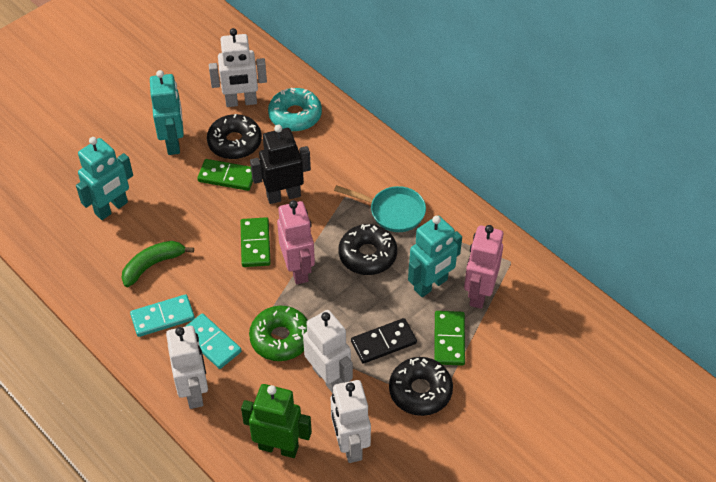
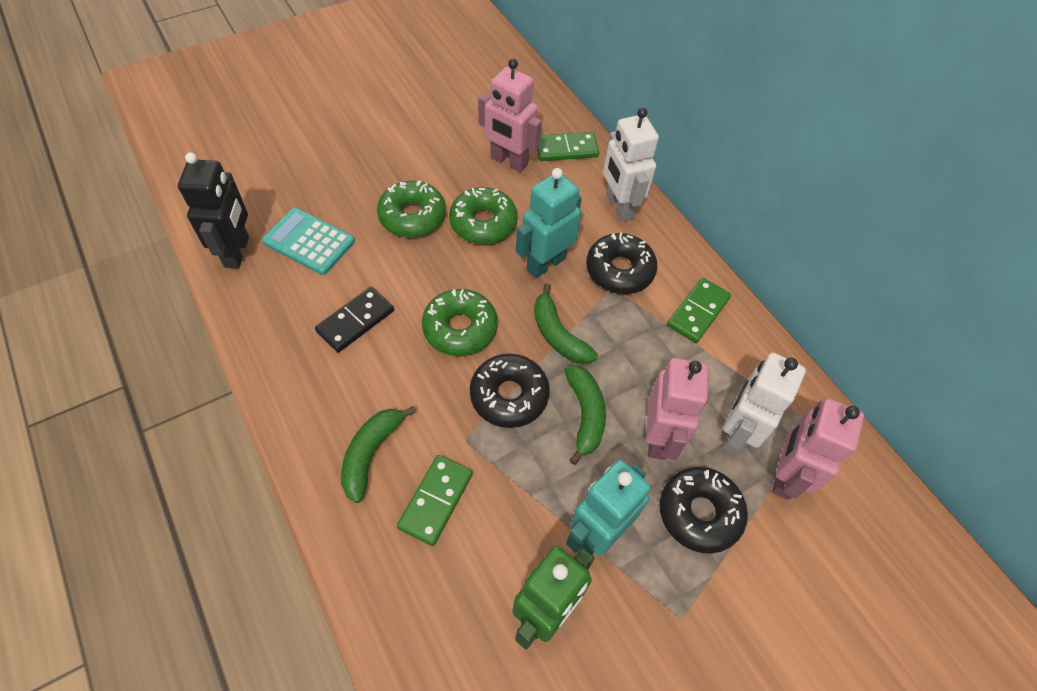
green banana: 1 -> 3
green donut: 1 -> 3
pink robot: 2 -> 3
turquoise calculator: 0 -> 1
turquoise domino: 2 -> 0
turquoise donut: 1 -> 0
turquoise pan: 1 -> 0
turquoise robot: 3 -> 2
white robot: 4 -> 2

